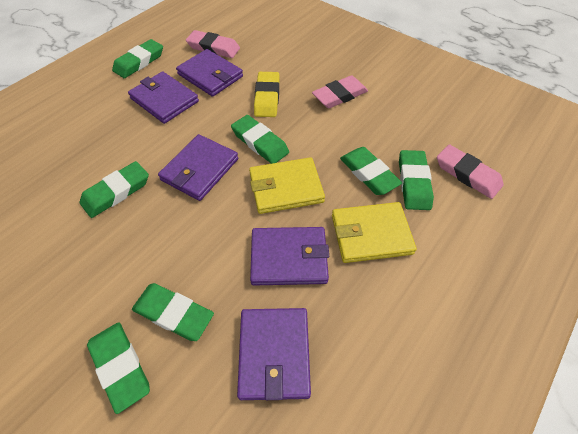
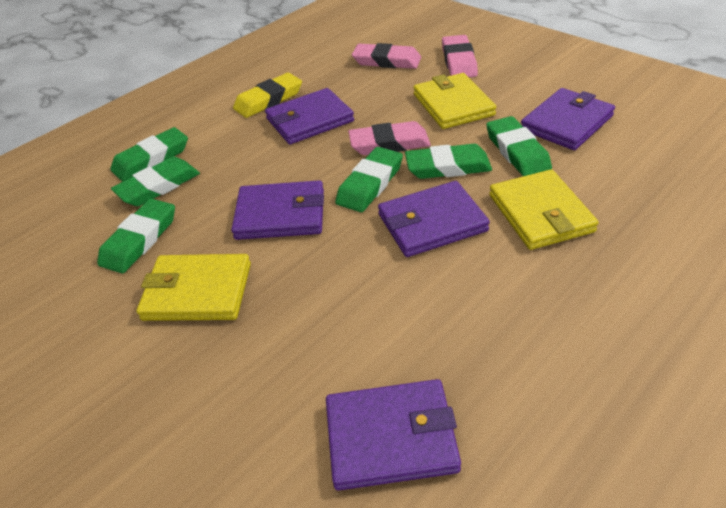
green eraser: 7 -> 6
yellow wallet: 2 -> 3

